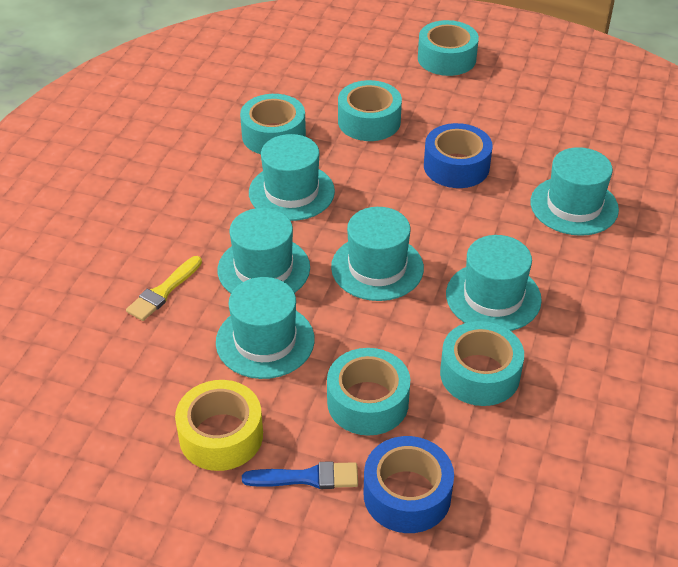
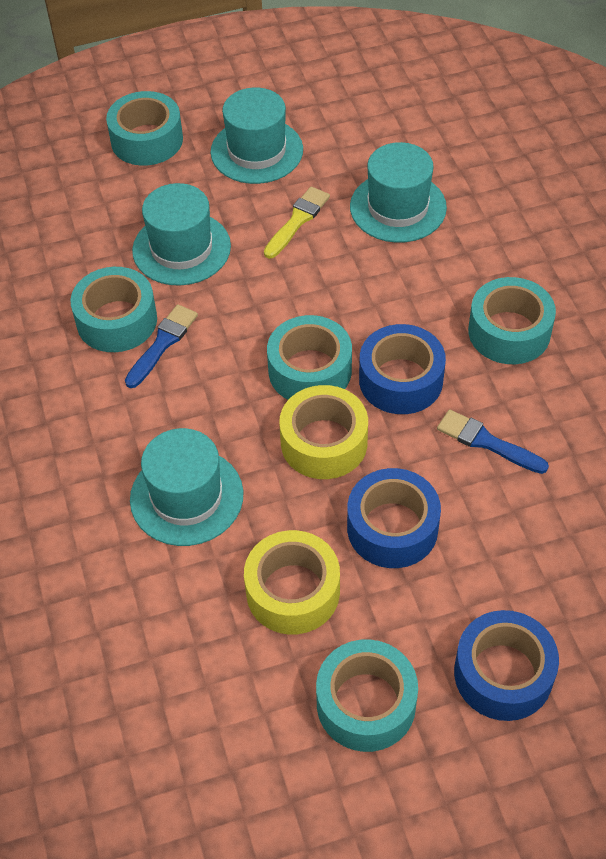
blue brush: 1 -> 2
blue tape: 2 -> 3
turquoise hat: 6 -> 4
yellow tape: 1 -> 2

